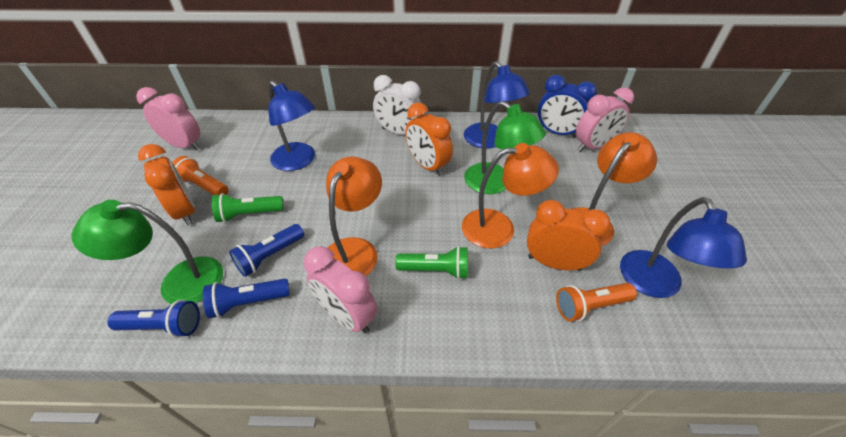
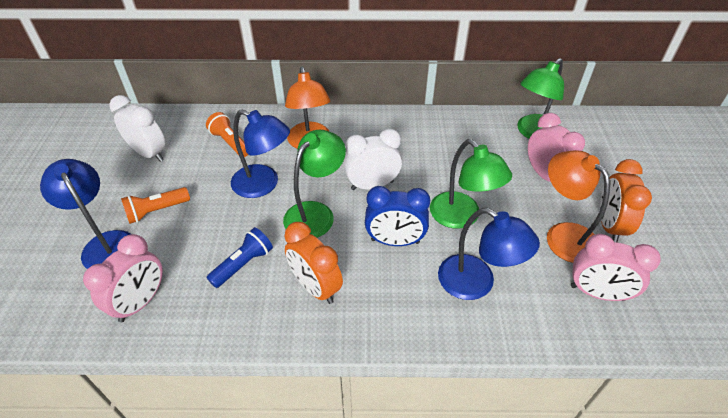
blue flashlight: 3 -> 1
green flashlight: 2 -> 0
green lamp: 2 -> 3
orange clock: 3 -> 2
orange lamp: 3 -> 2
white clock: 1 -> 2

